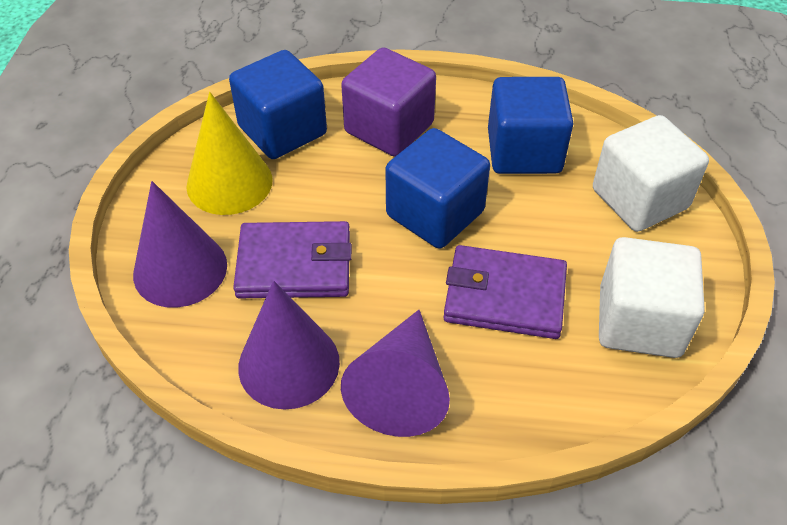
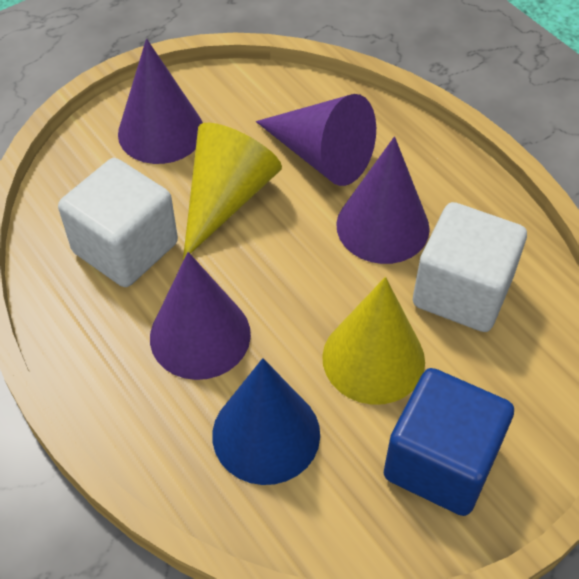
blue cone: 0 -> 1
blue cube: 3 -> 1
purple cone: 3 -> 4
purple cube: 1 -> 0
purple wallet: 2 -> 0
yellow cone: 1 -> 2

